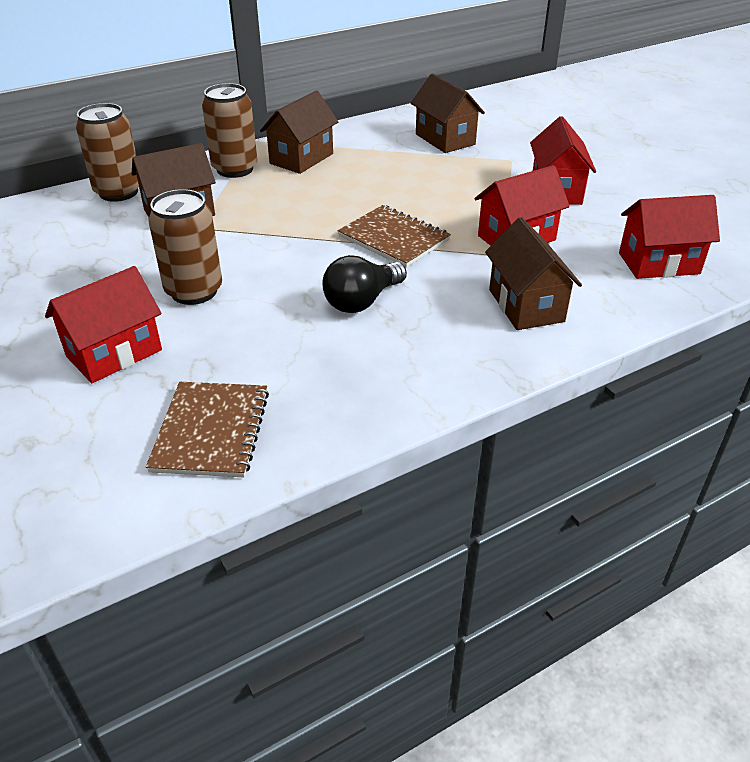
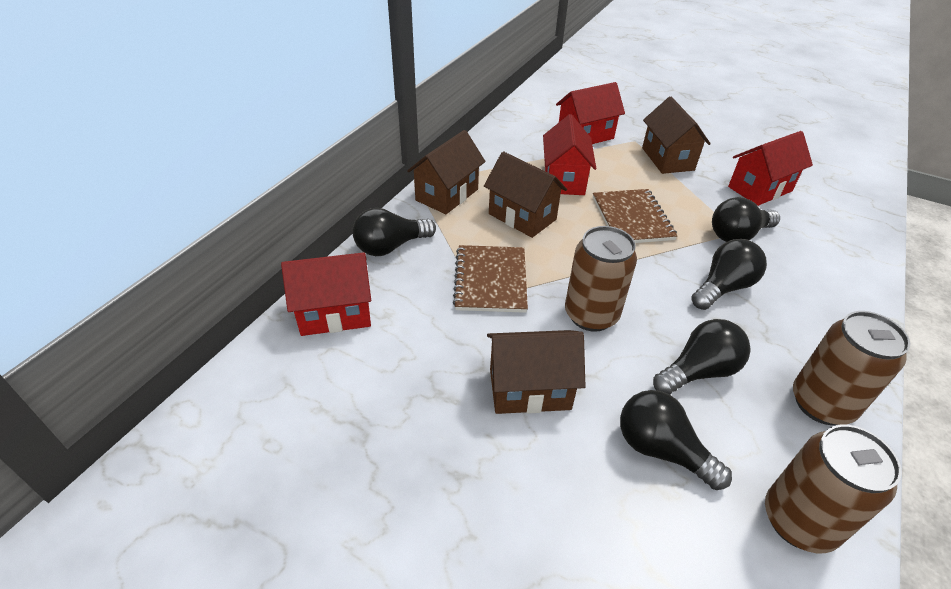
black light bulb: 1 -> 5

